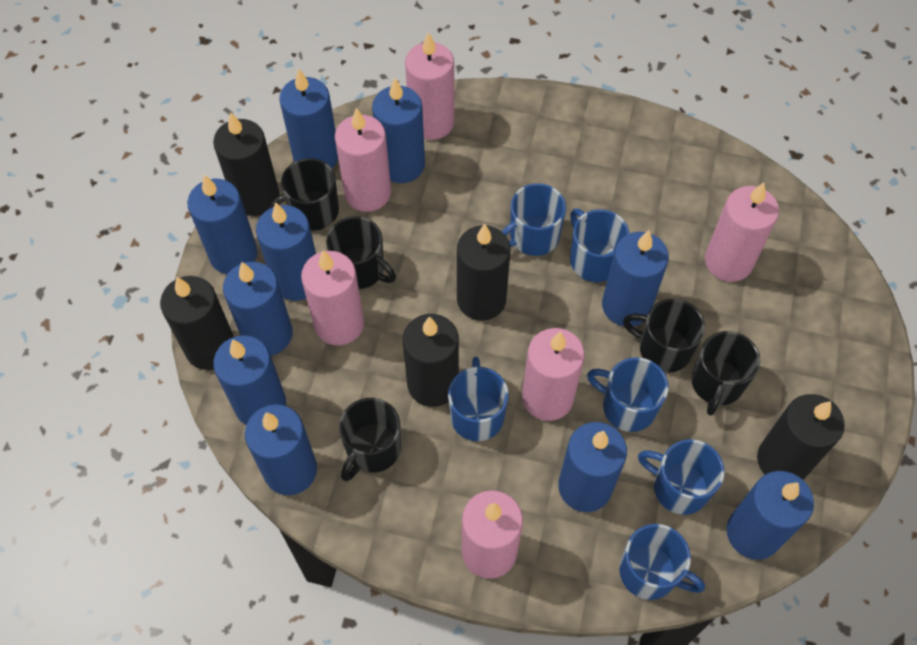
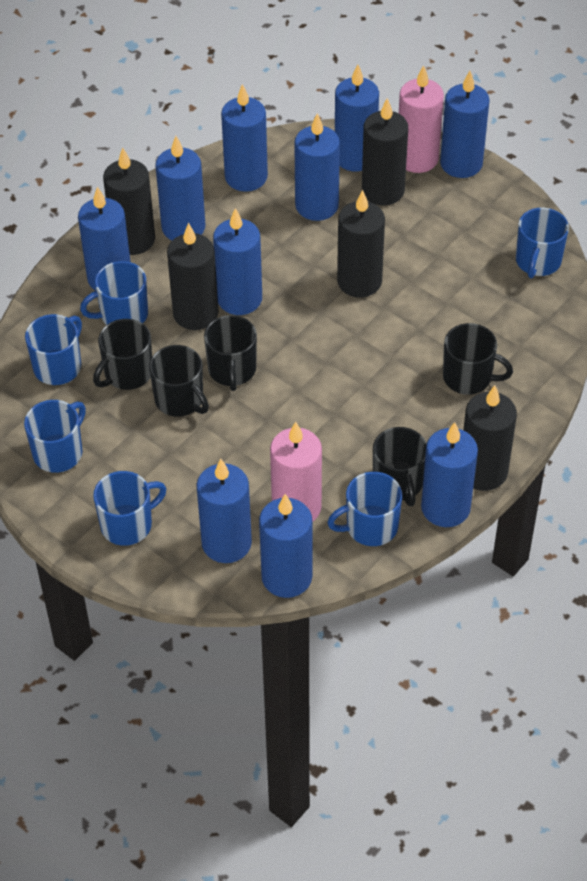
pink candle: 6 -> 2

